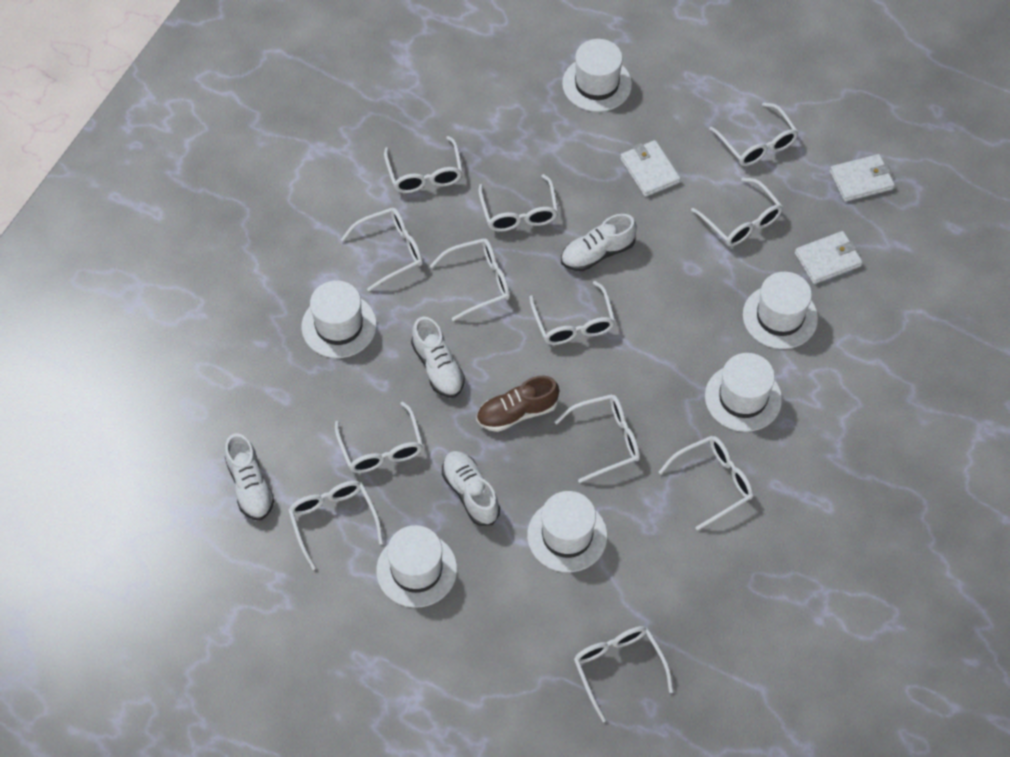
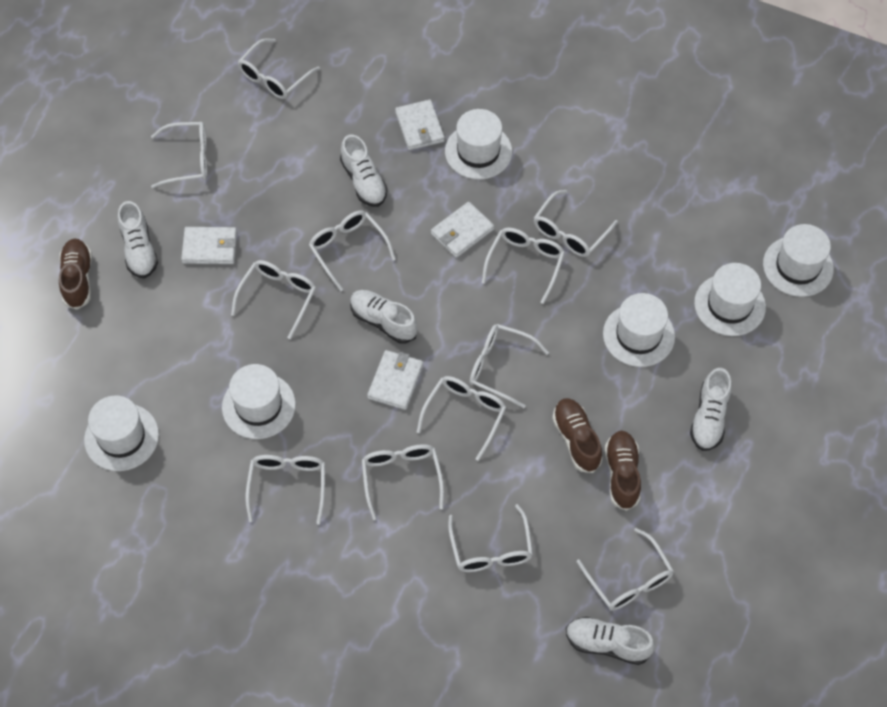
brown shoe: 1 -> 3
white shoe: 4 -> 5
white wallet: 3 -> 4

